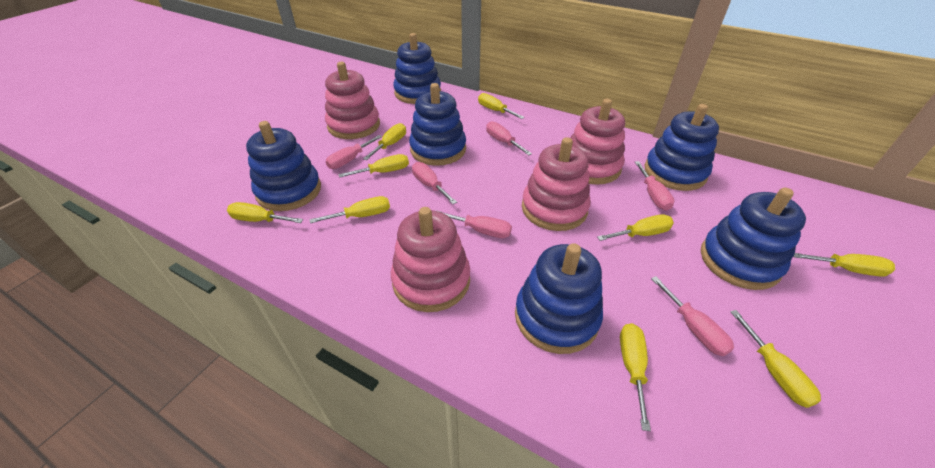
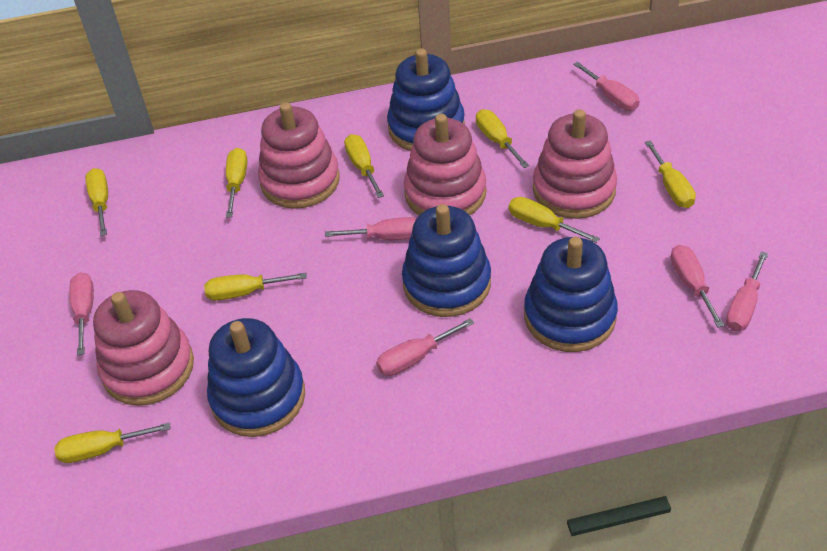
blue stacking toy: 6 -> 4
yellow screwdriver: 9 -> 8

